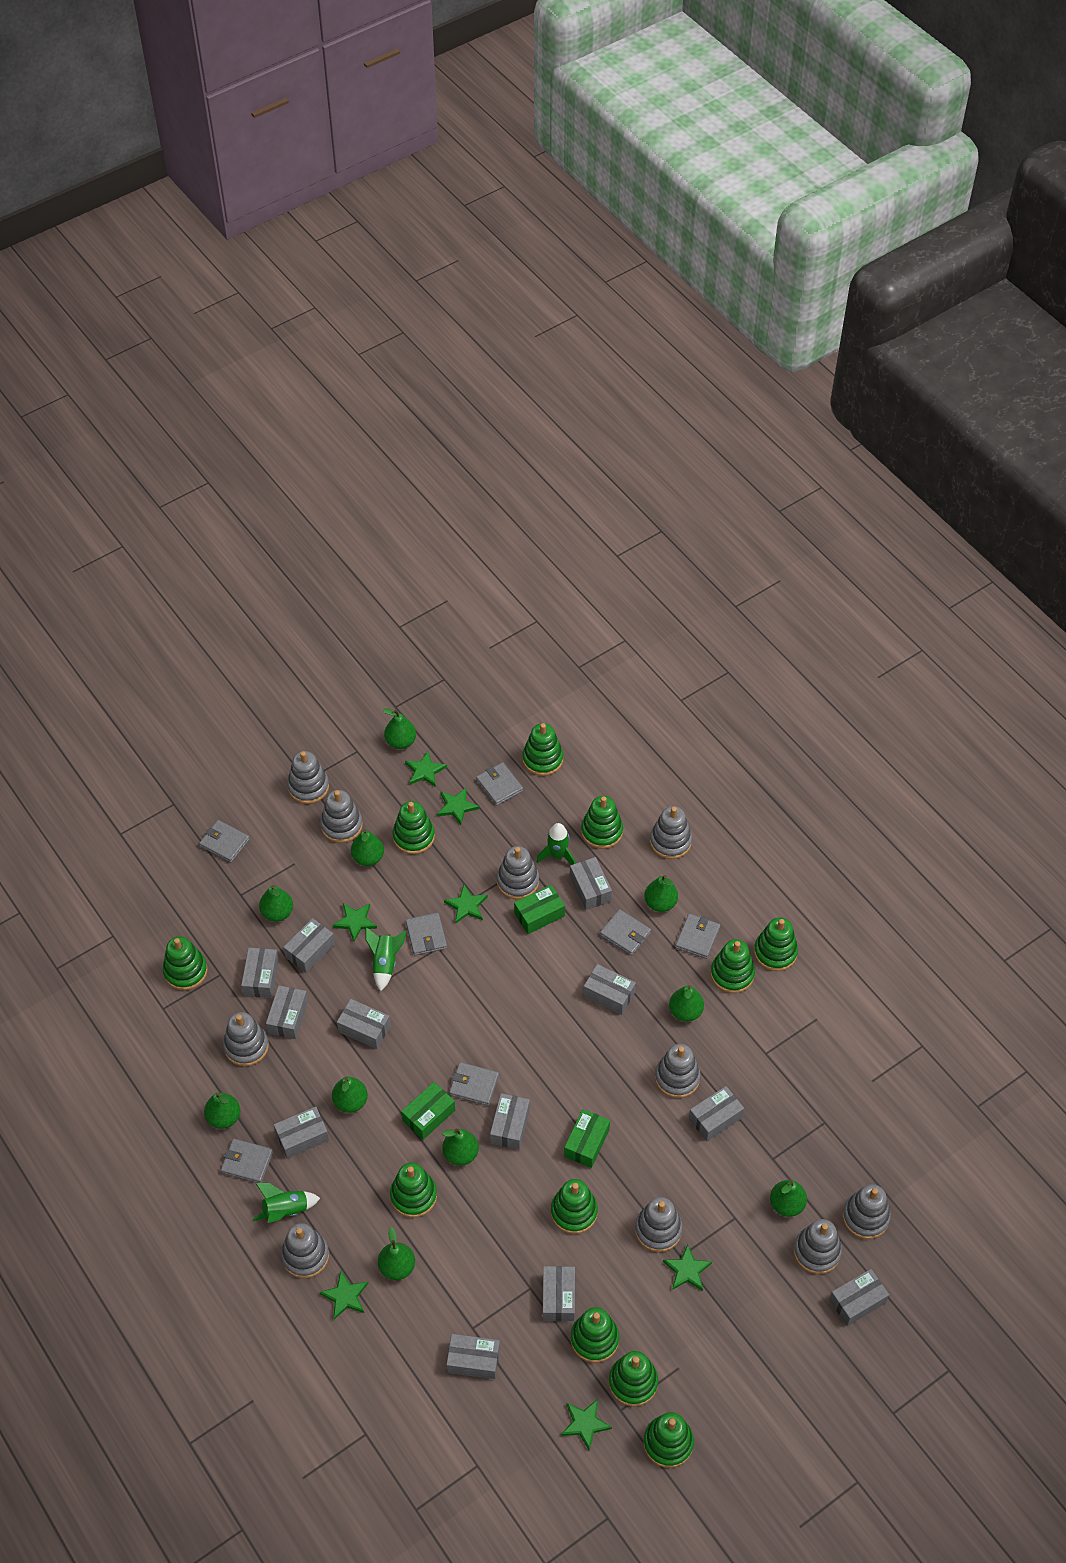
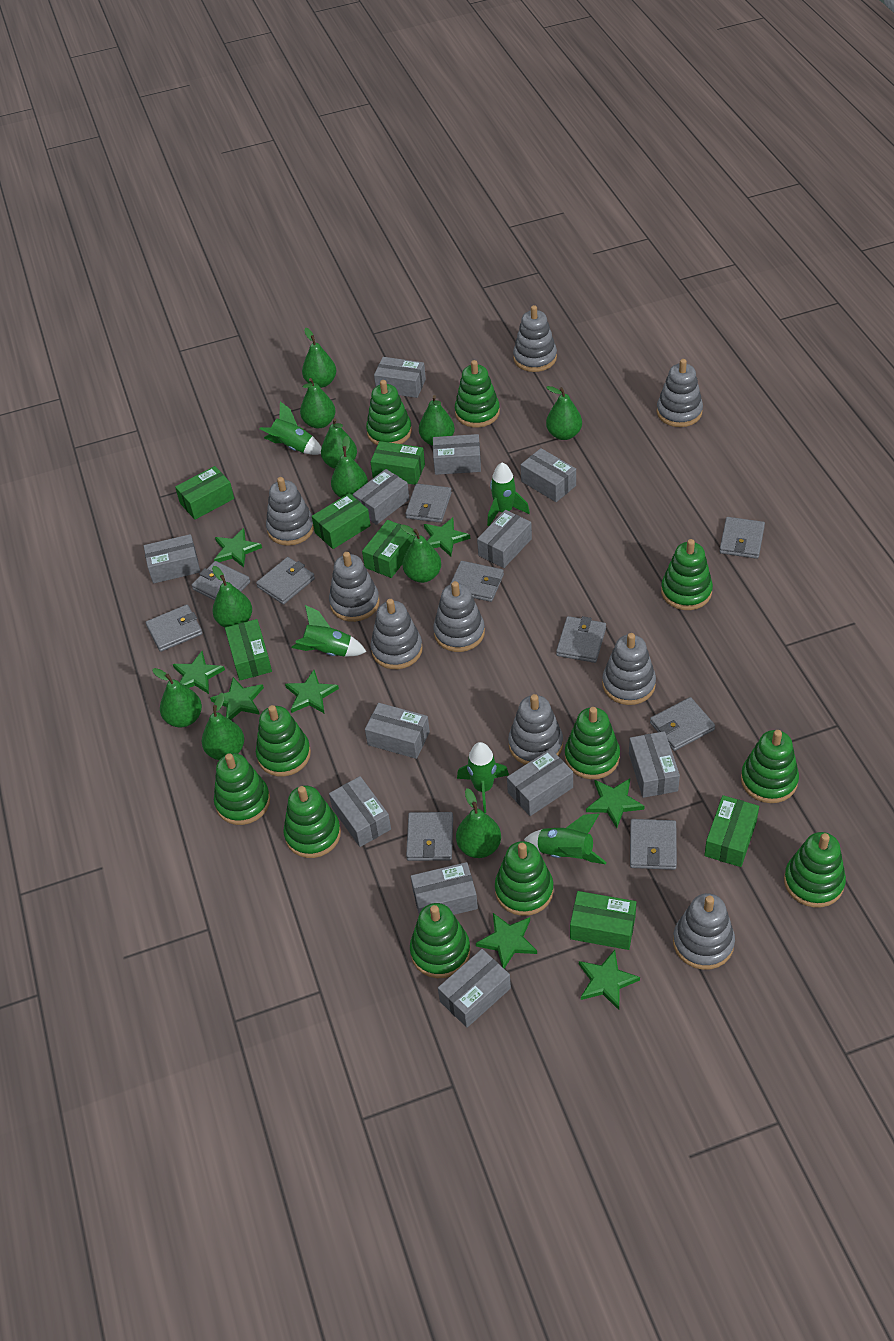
green box: 3 -> 7
green pear: 10 -> 11
green rocket: 3 -> 5
green star: 7 -> 8
grey stacking toy: 10 -> 9
grey wallet: 7 -> 10

